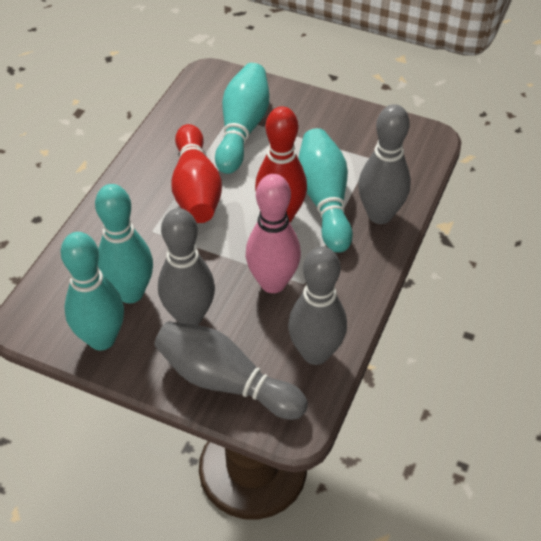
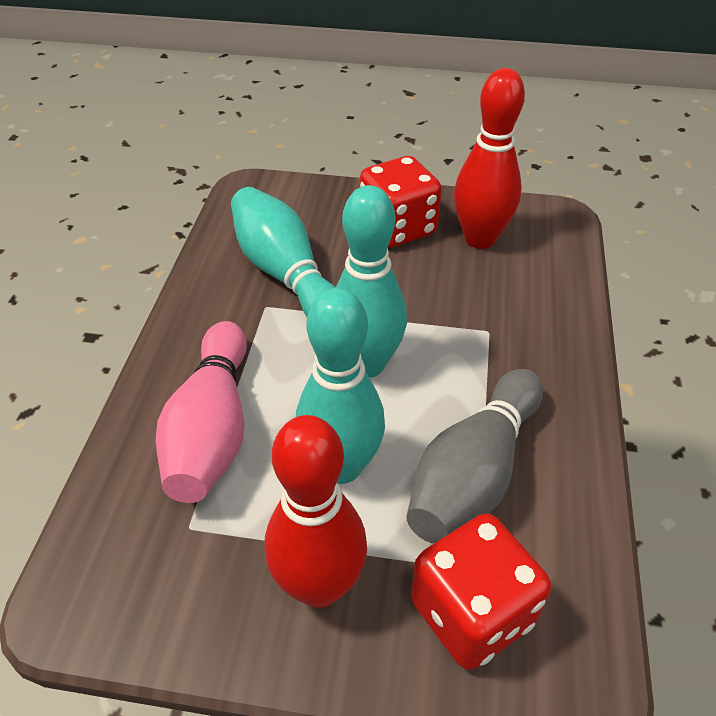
grey bowling pin: 4 -> 1
red dice: 0 -> 2
turquoise bowling pin: 4 -> 3

